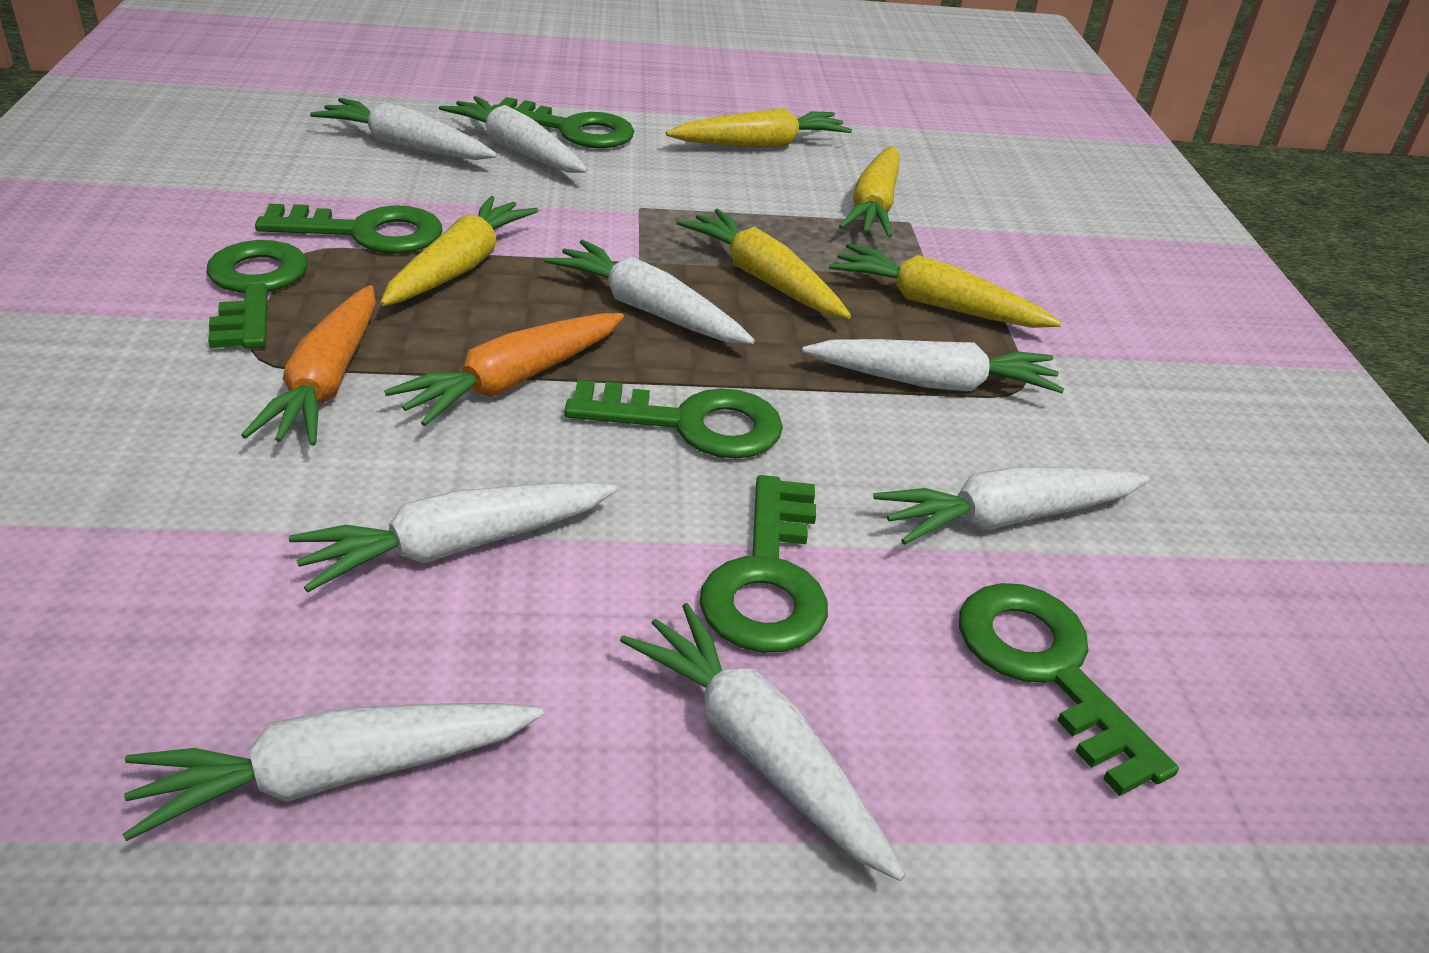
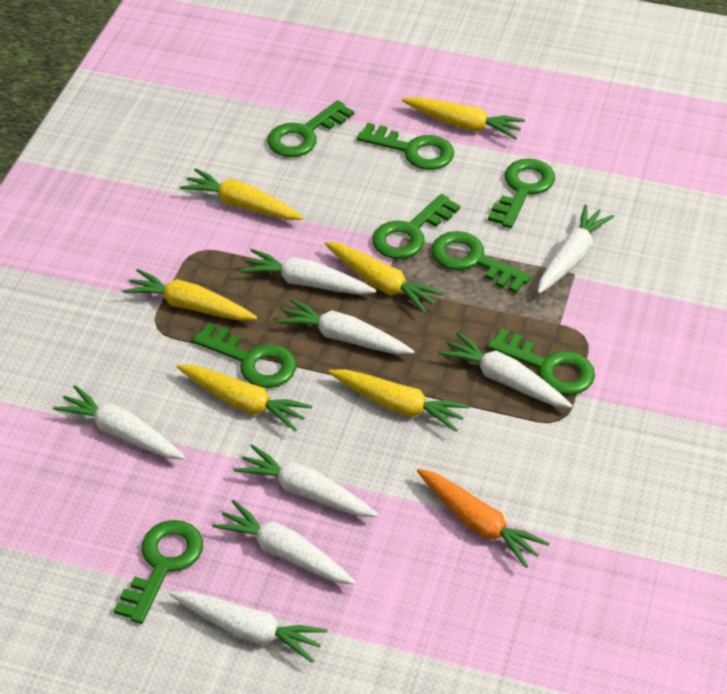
green key: 6 -> 8
orange carrot: 2 -> 1
yellow carrot: 5 -> 6

